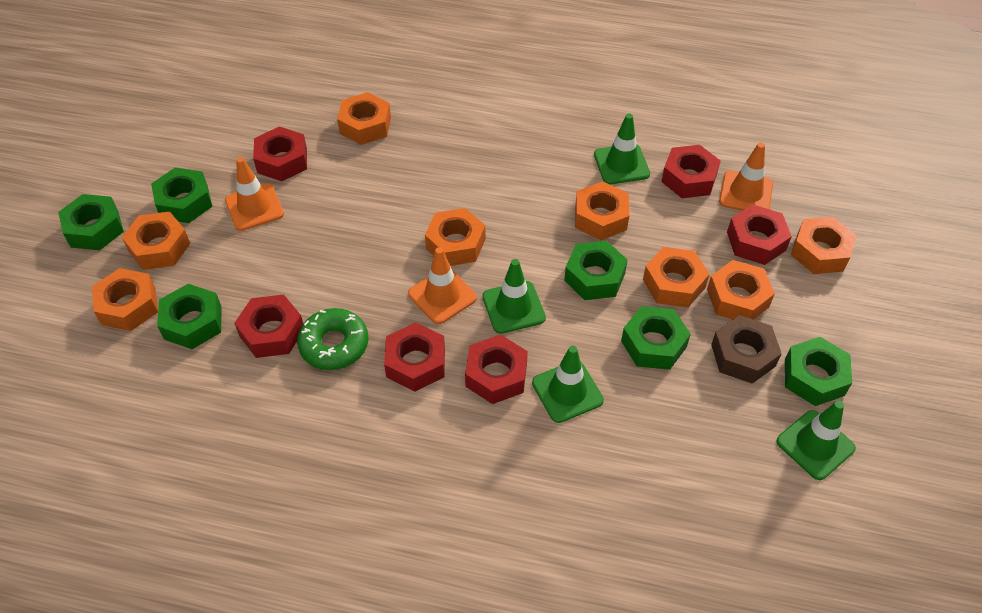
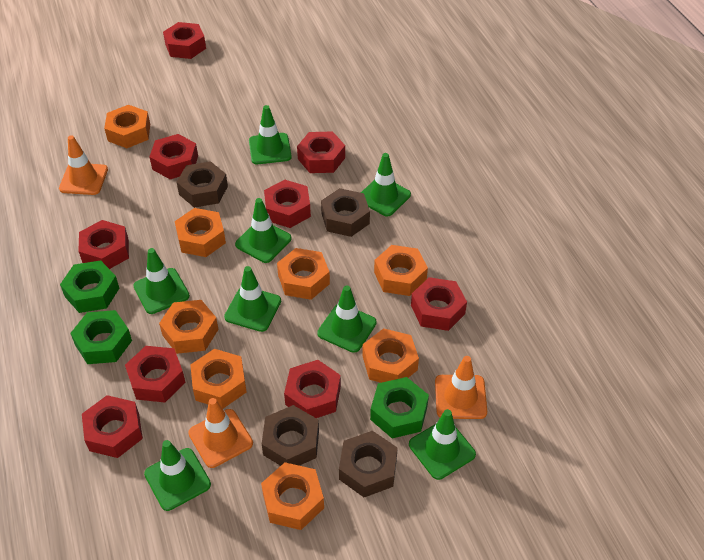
brown nut: 1 -> 4
green donut: 1 -> 0
green nut: 6 -> 3
green traffic cone: 4 -> 8
red nut: 6 -> 9

